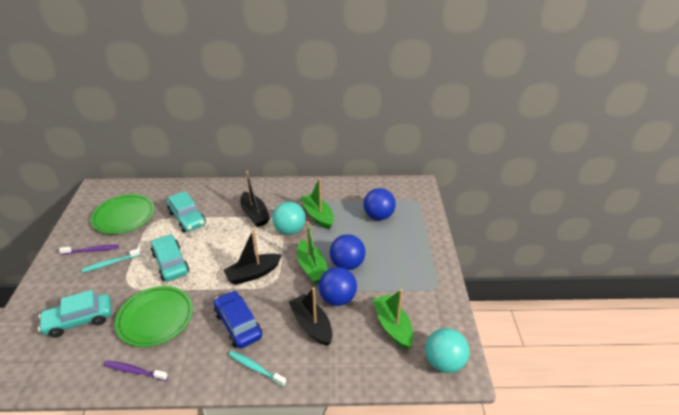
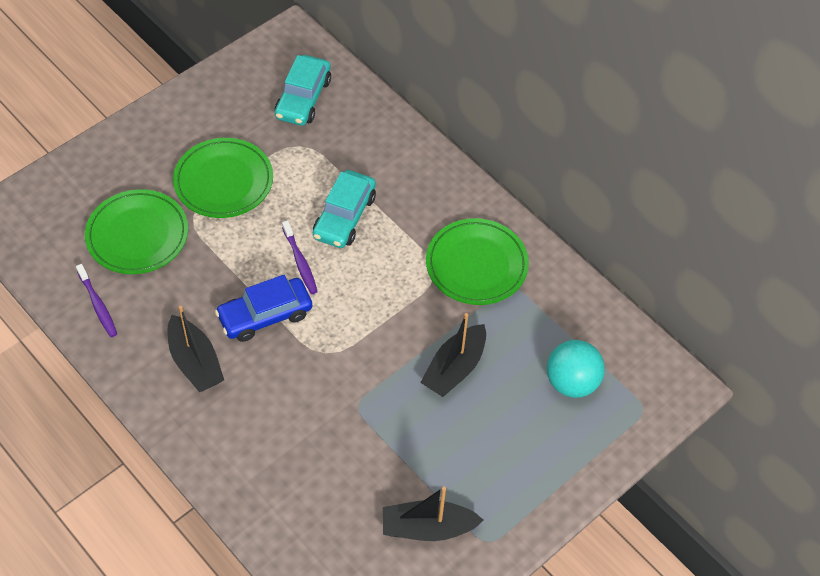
blue ball: 3 -> 0
green boat: 3 -> 0
green plate: 2 -> 3
turquoise ball: 2 -> 1
turquoise car: 3 -> 2
turquoise toothbrush: 2 -> 0

